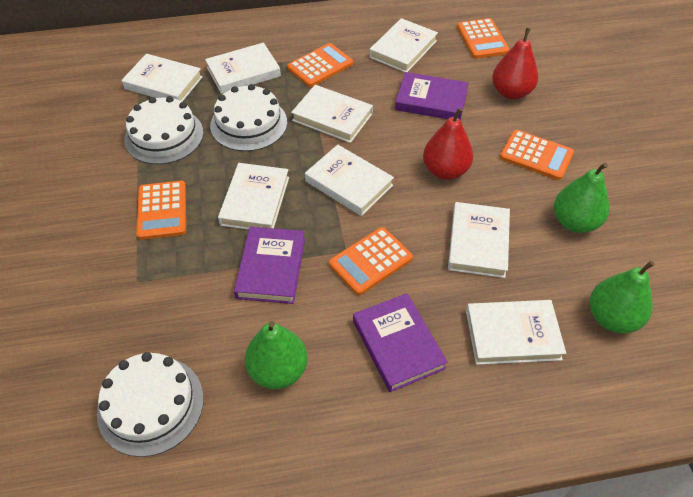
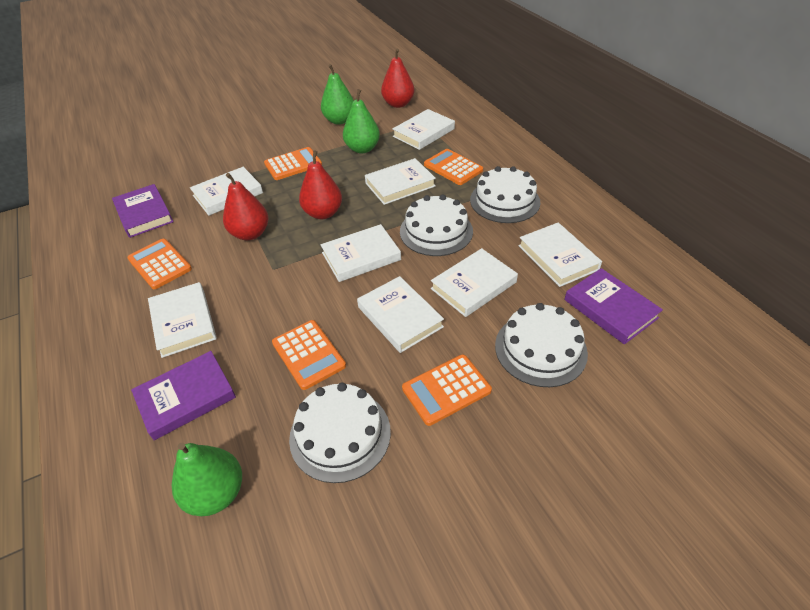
red pear: 2 -> 3
white cake: 3 -> 4

